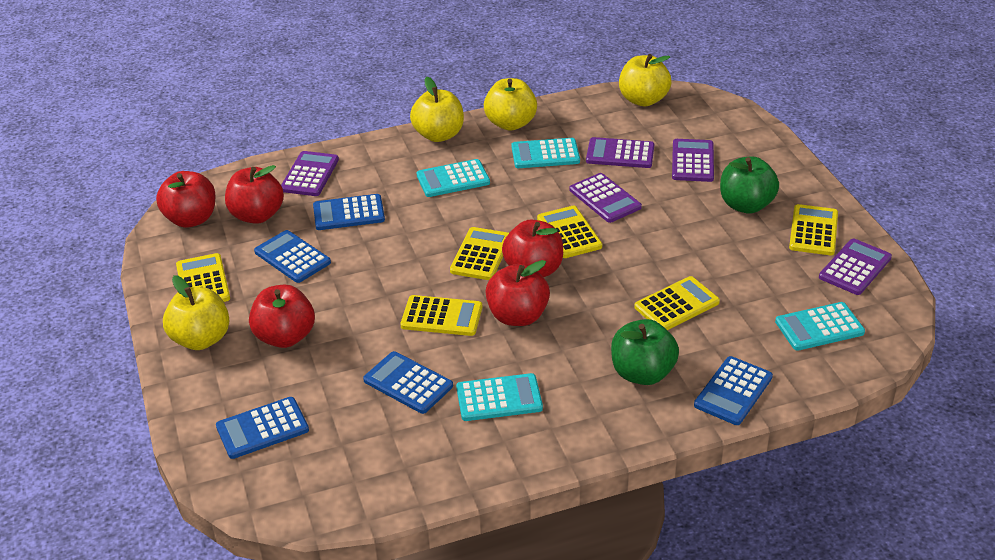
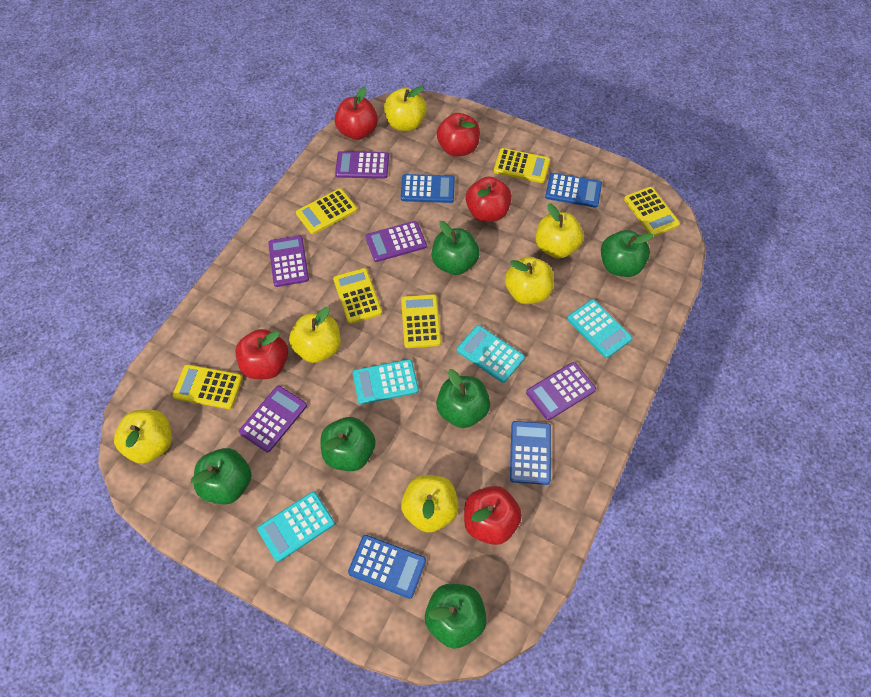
blue calculator: 5 -> 4
green apple: 2 -> 6
yellow apple: 4 -> 6

